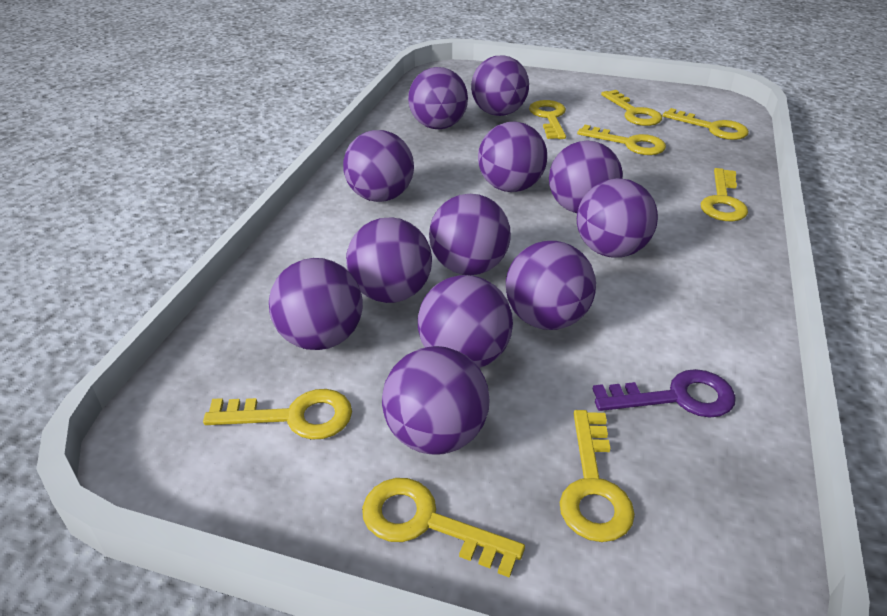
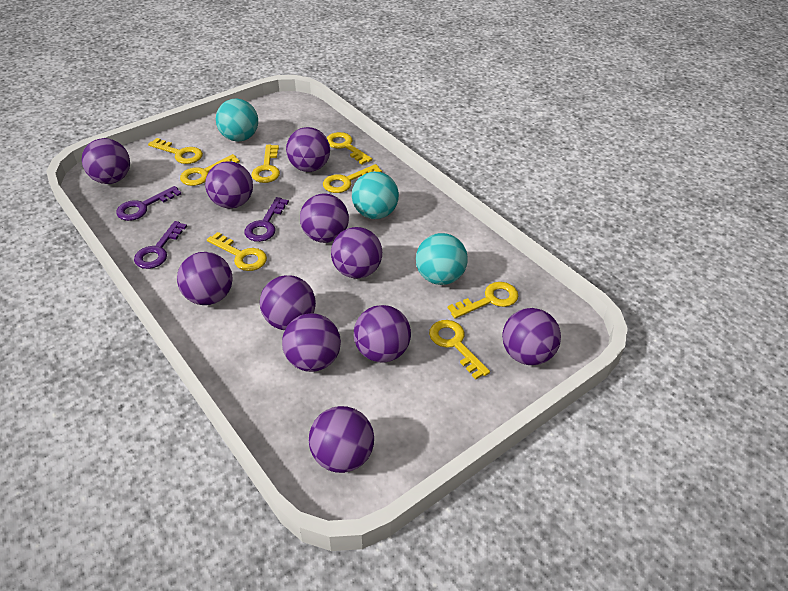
purple ball: 12 -> 11
purple key: 1 -> 3
turquoise ball: 0 -> 3

